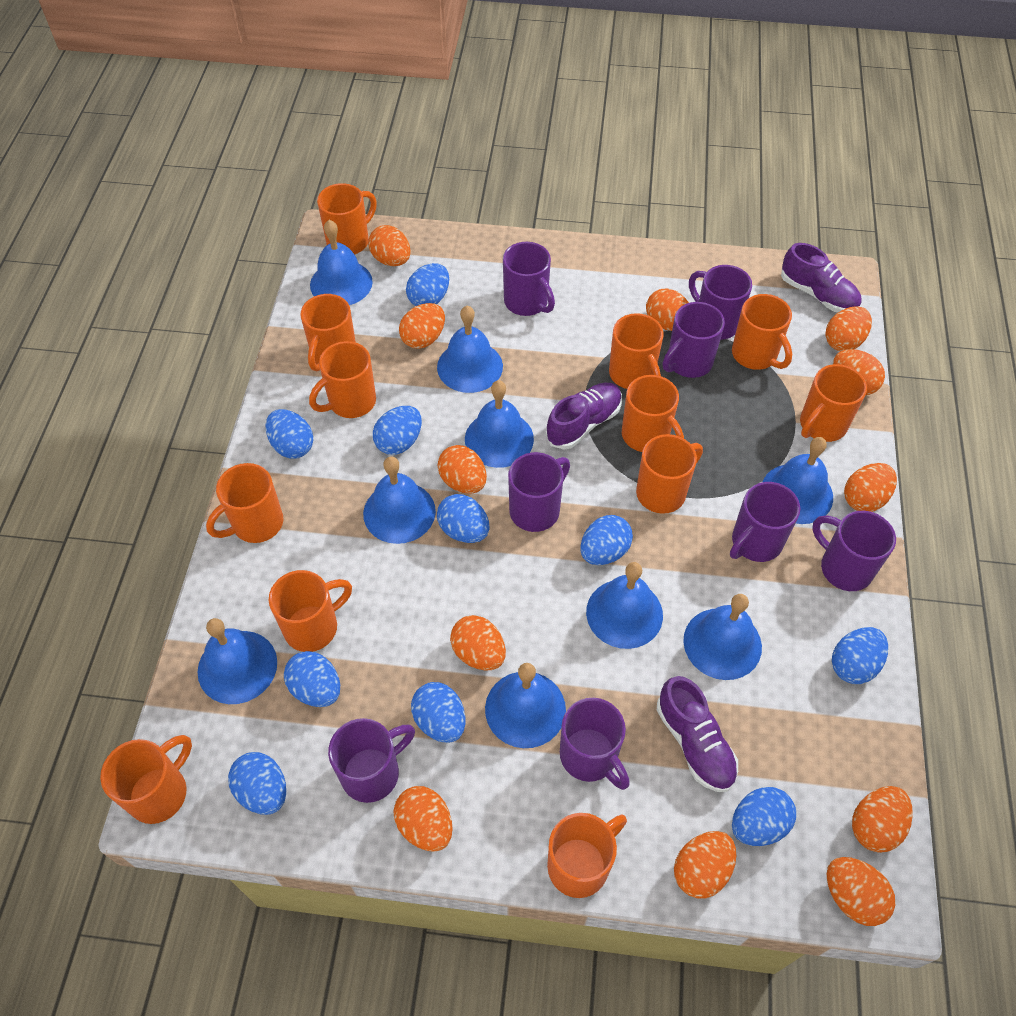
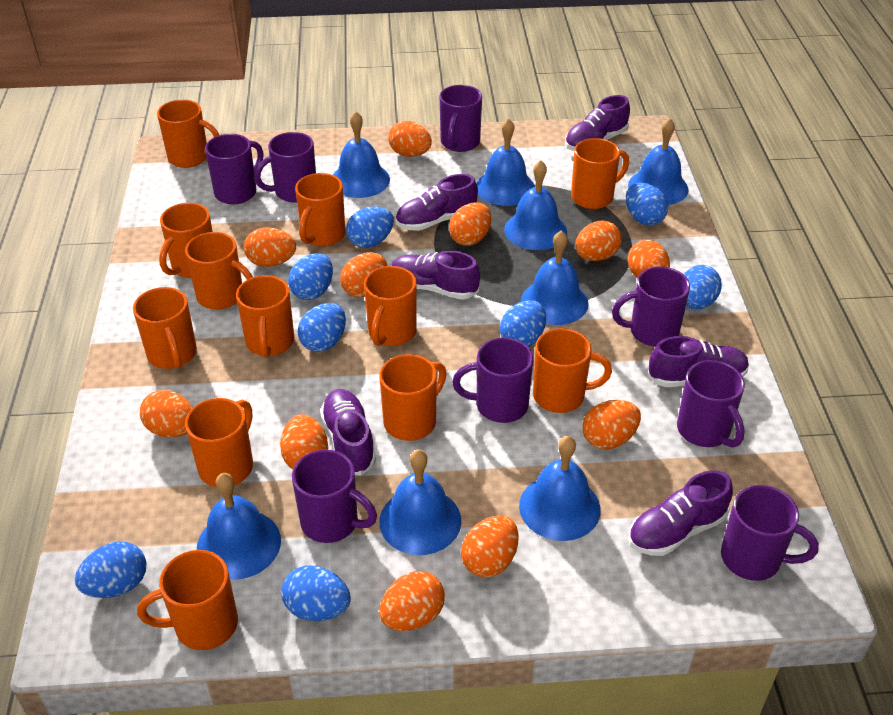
blue bell: 9 -> 8
blue egg: 10 -> 8
orange egg: 12 -> 11
purple shoe: 3 -> 6

